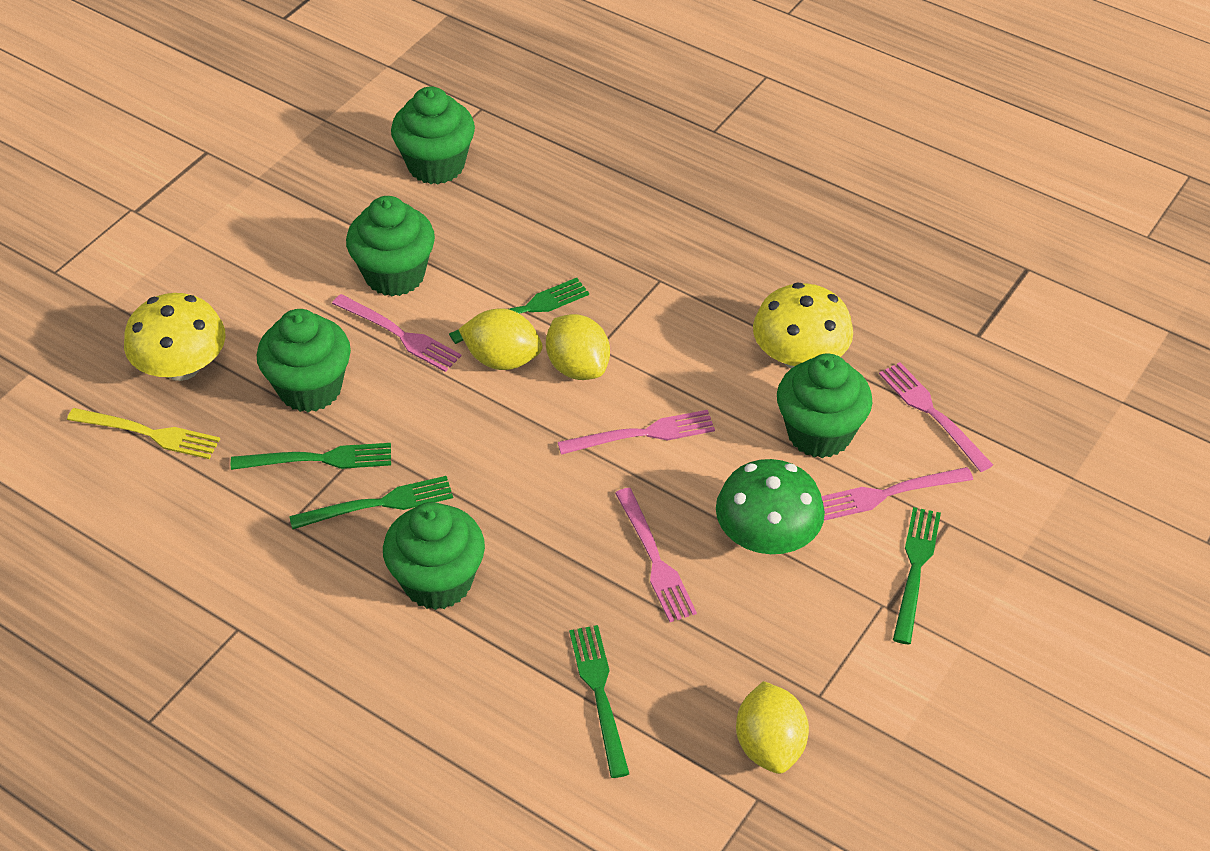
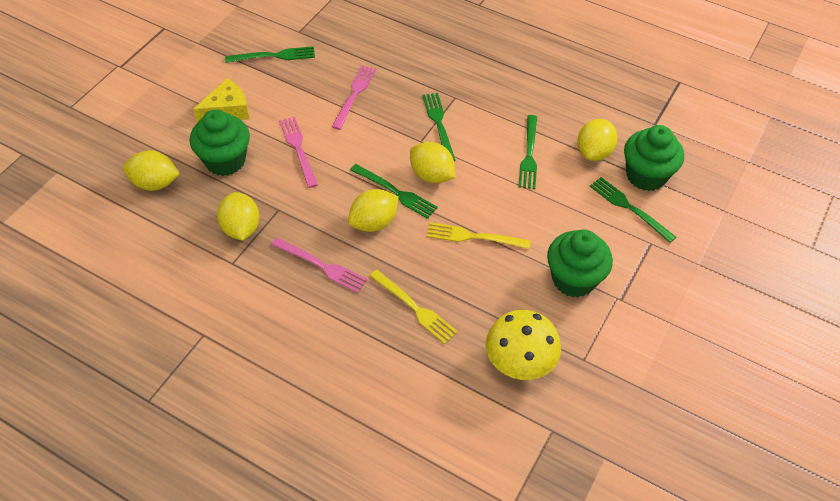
green cupcake: 5 -> 3
green mushroom: 1 -> 0
pink fork: 5 -> 3
yellow cheese: 0 -> 1
yellow fork: 1 -> 2
yellow lemon: 3 -> 5
yellow mushroom: 2 -> 1

